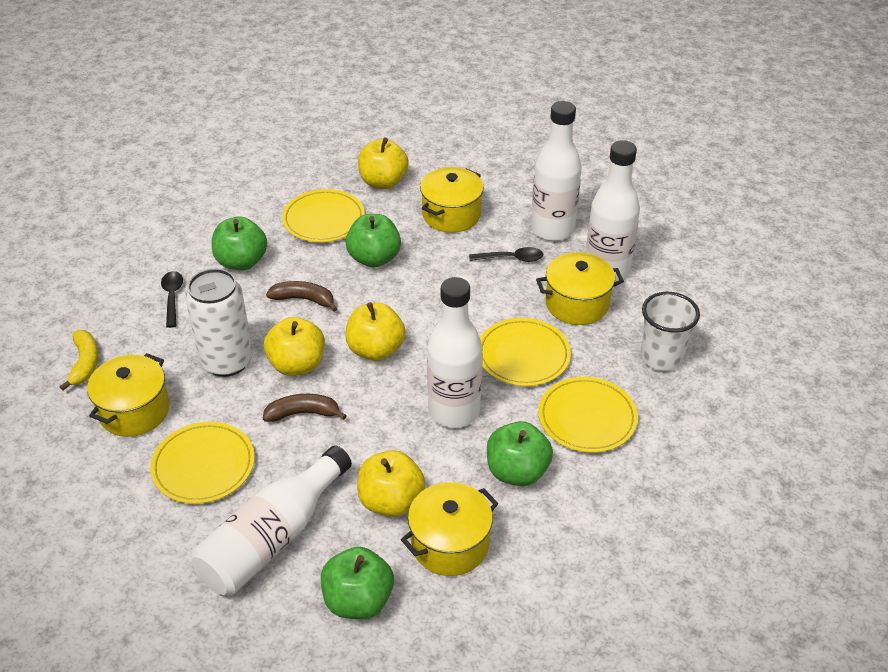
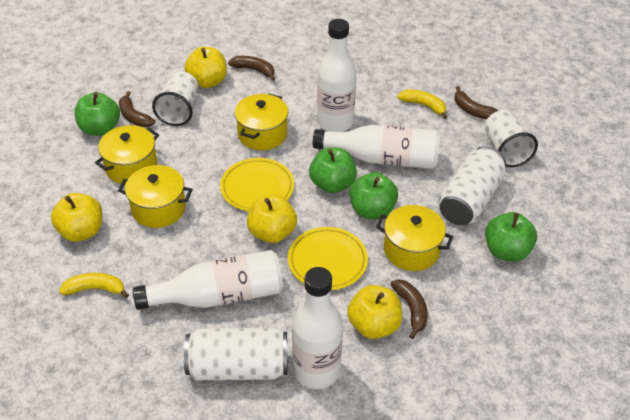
black spoon: 2 -> 0
brown banana: 2 -> 4
white can: 1 -> 2
white cup: 1 -> 2
yellow banana: 1 -> 2
yellow plate: 4 -> 2

